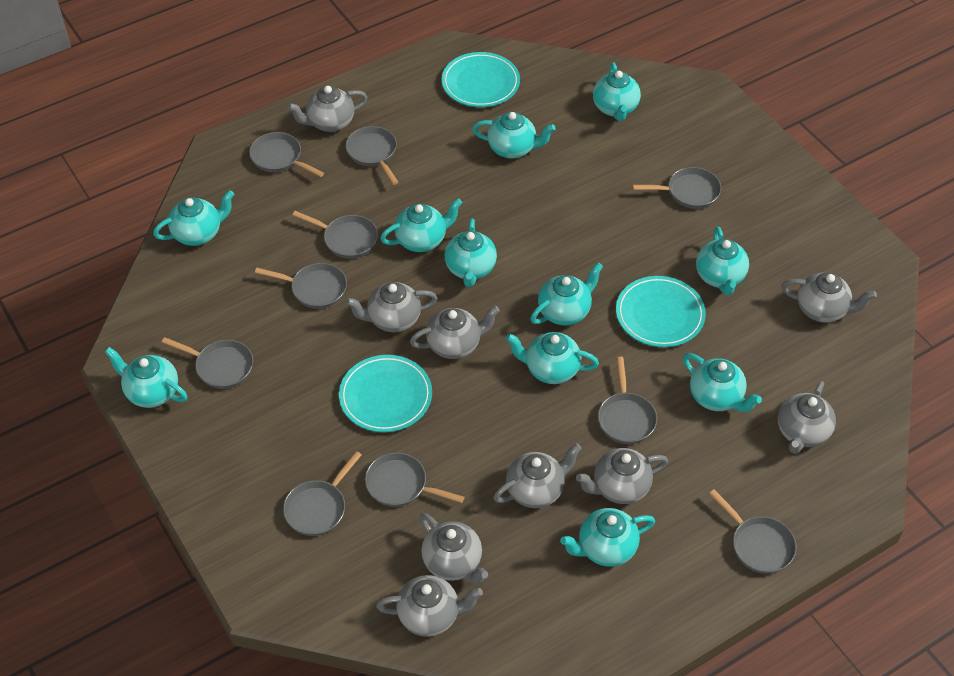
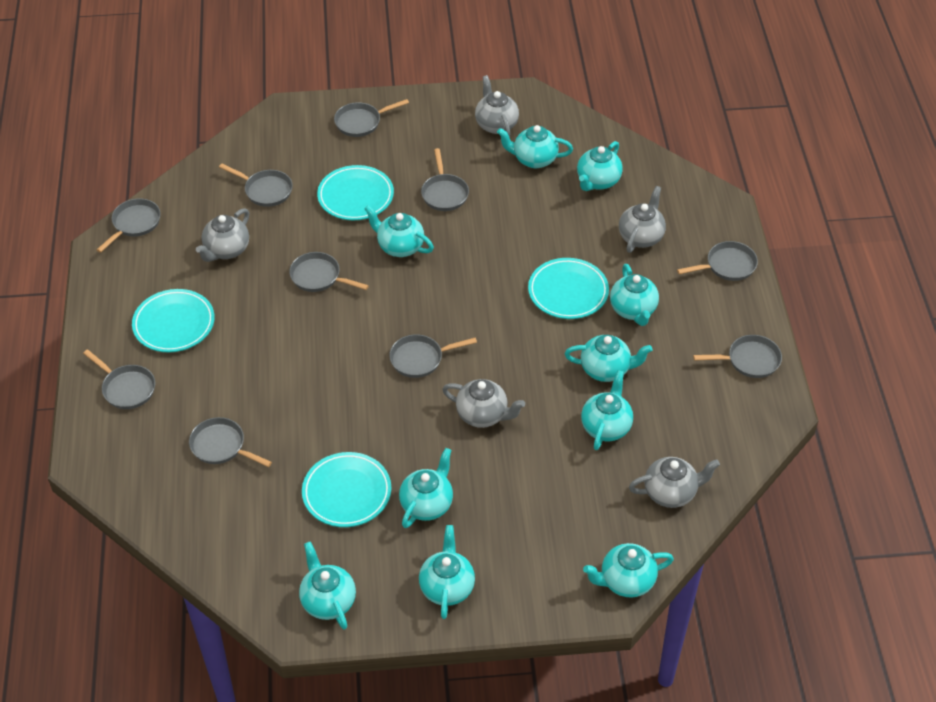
grey teapot: 9 -> 5
turquoise plate: 3 -> 4
turquoise teapot: 11 -> 10

